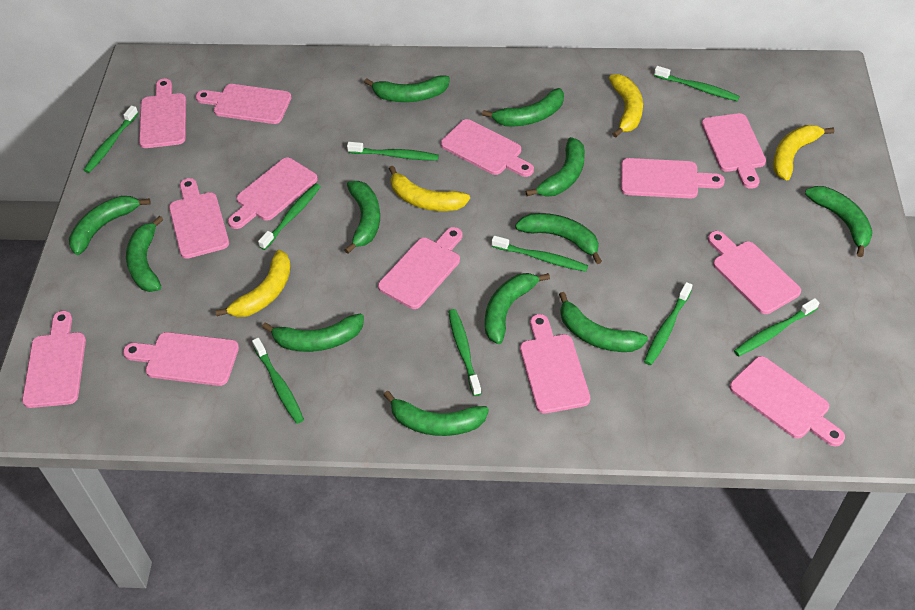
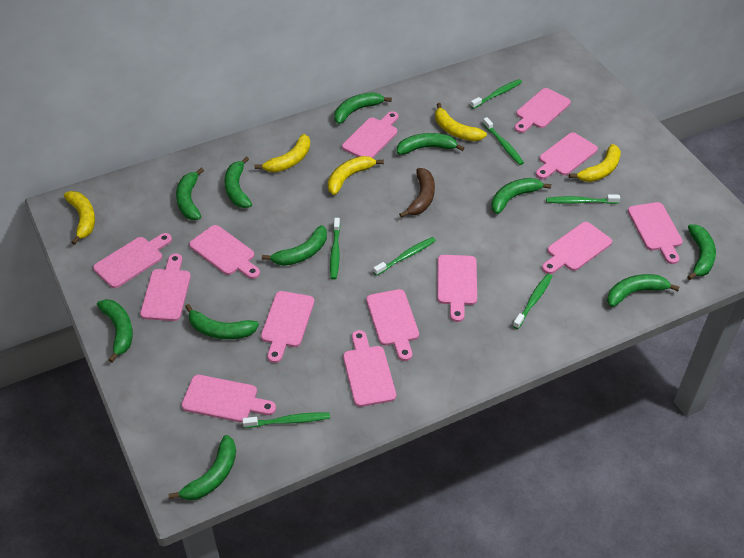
brown banana: 0 -> 1
green banana: 12 -> 11
green toothbrush: 9 -> 7
yellow banana: 4 -> 5

